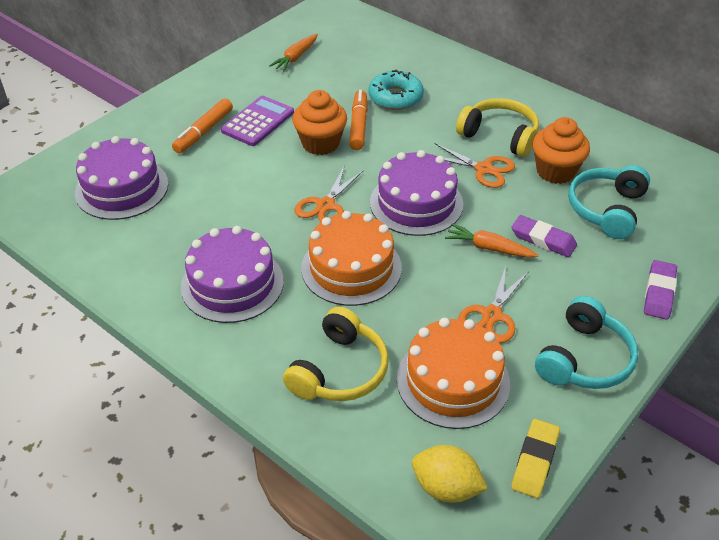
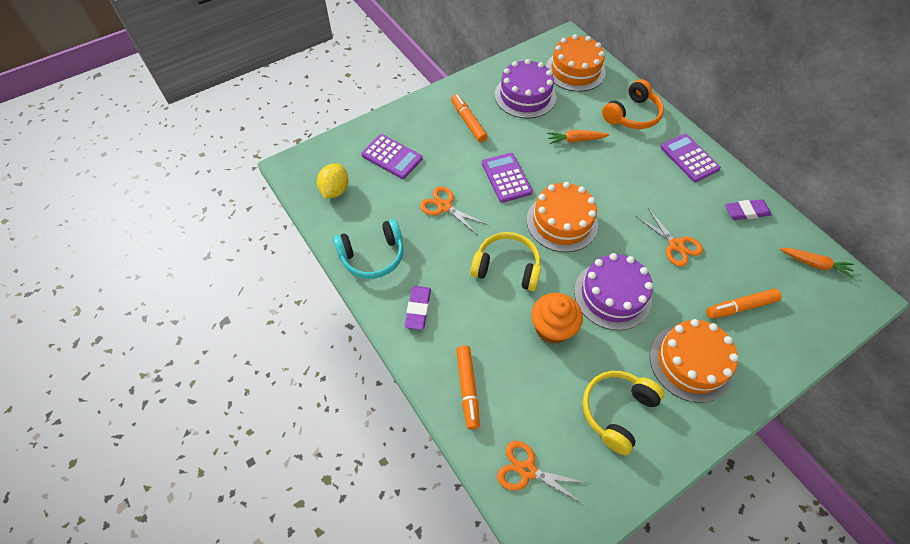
orange cake: 2 -> 3
orange cupcake: 2 -> 1
orange headphones: 0 -> 1
orange marker: 2 -> 3
purple cake: 3 -> 2
purple calculator: 1 -> 3
turquoise donut: 1 -> 0
turquoise headphones: 2 -> 1
yellow eraser: 1 -> 0

